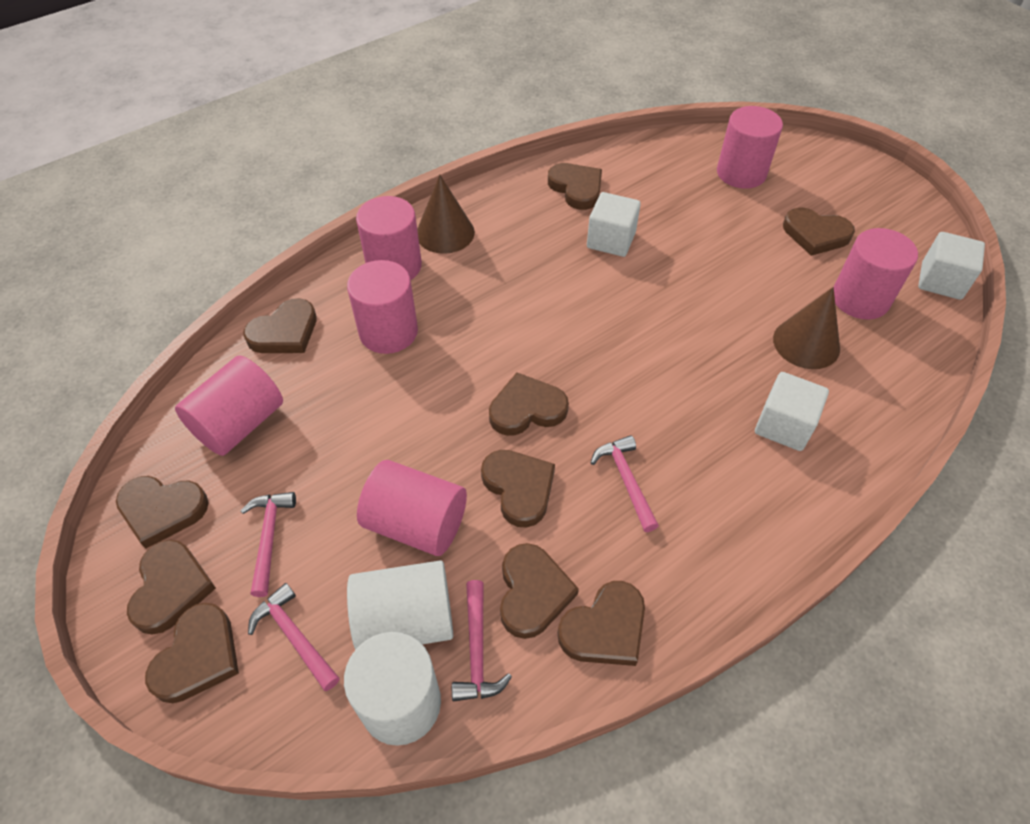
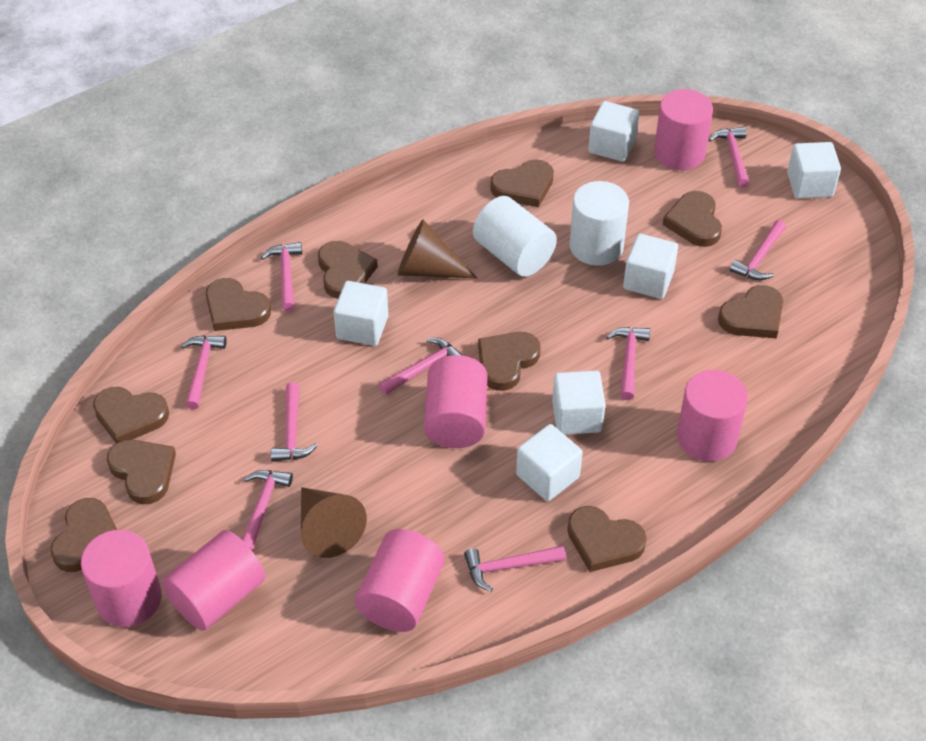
pink hammer: 4 -> 9
white cube: 3 -> 6

